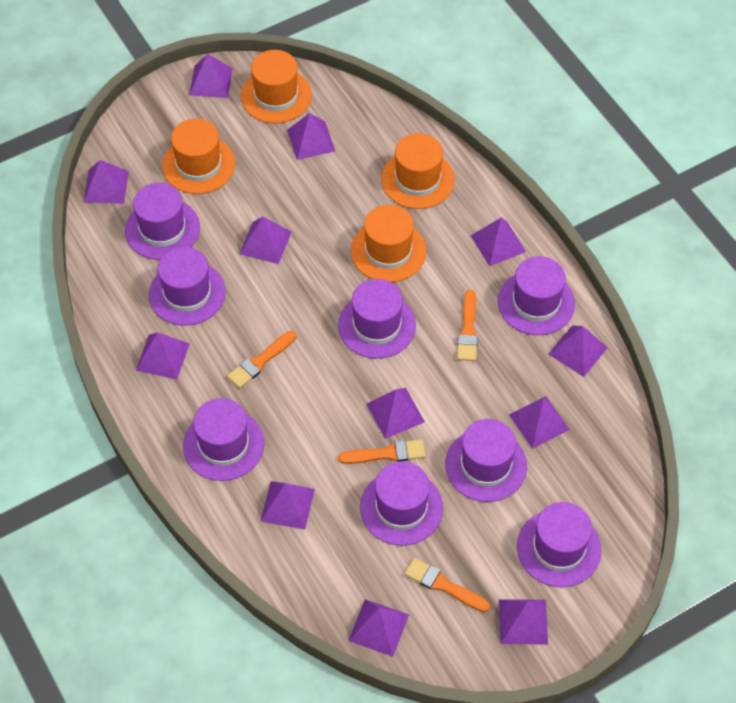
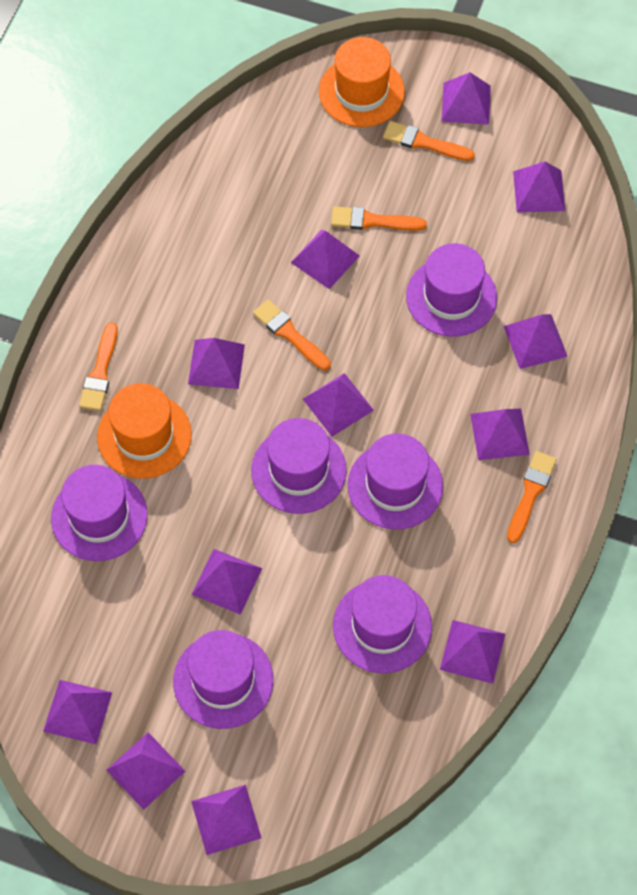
orange brush: 4 -> 5
orange hat: 4 -> 2
purple hat: 8 -> 6

